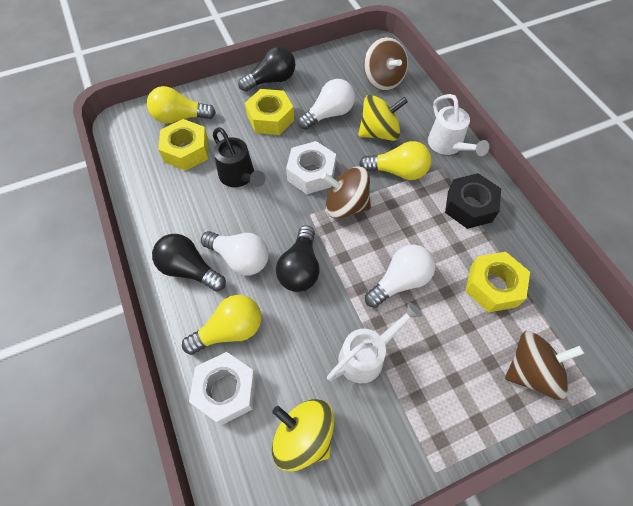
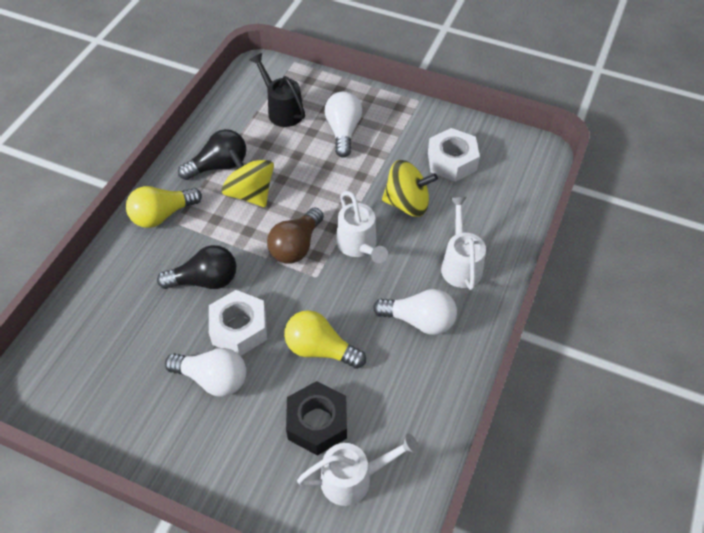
black light bulb: 3 -> 2
brown light bulb: 0 -> 1
brown spinning top: 3 -> 0
white watering can: 2 -> 3
yellow light bulb: 3 -> 2
yellow nut: 3 -> 0

